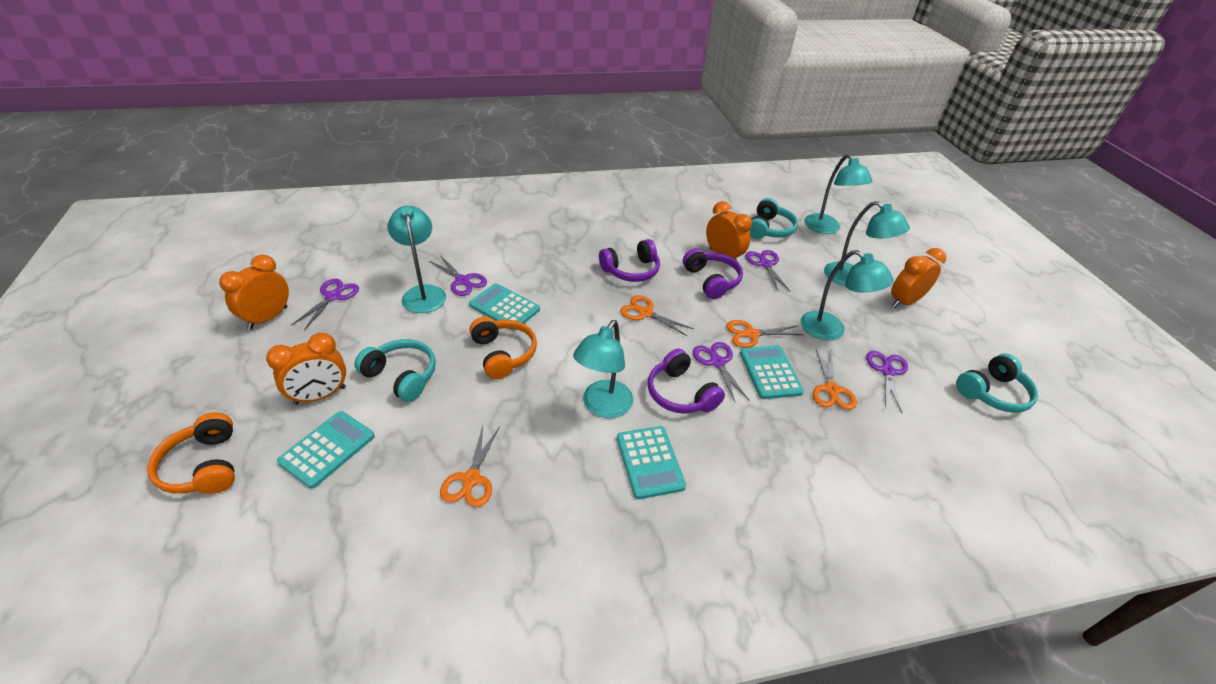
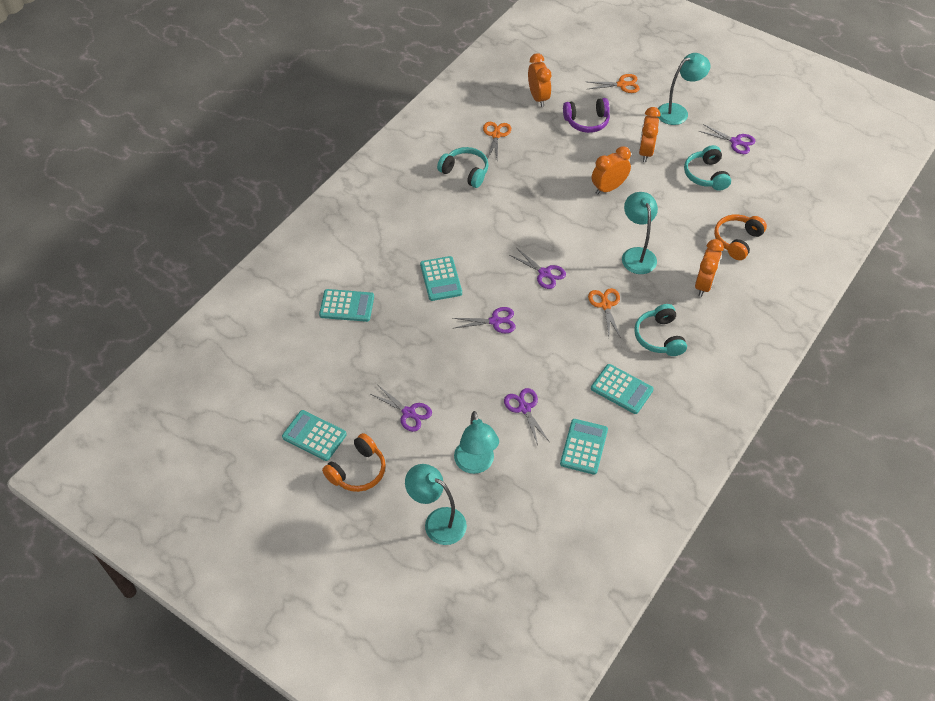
orange scissors: 4 -> 3
purple headphones: 3 -> 1
turquoise calculator: 4 -> 5
turquoise lamp: 5 -> 4

